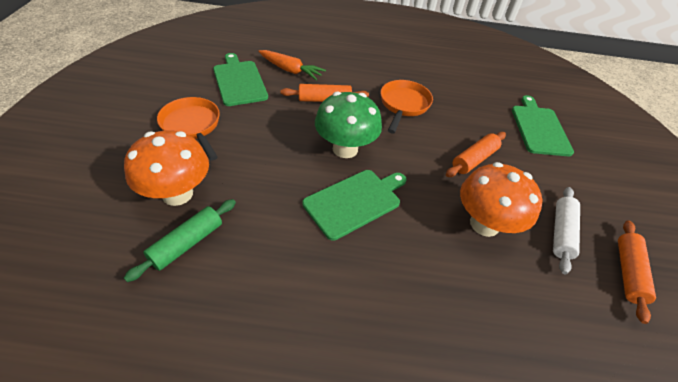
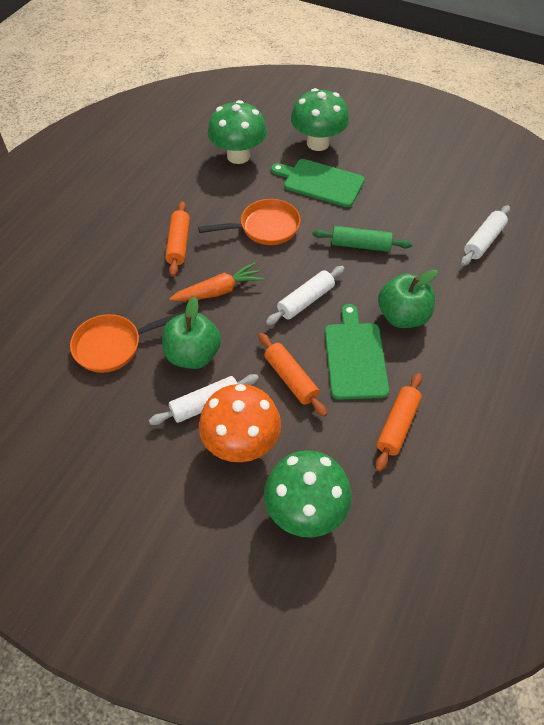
green apple: 0 -> 2
green cutting board: 3 -> 2
green mushroom: 1 -> 3
orange mushroom: 2 -> 1
white rolling pin: 1 -> 3

